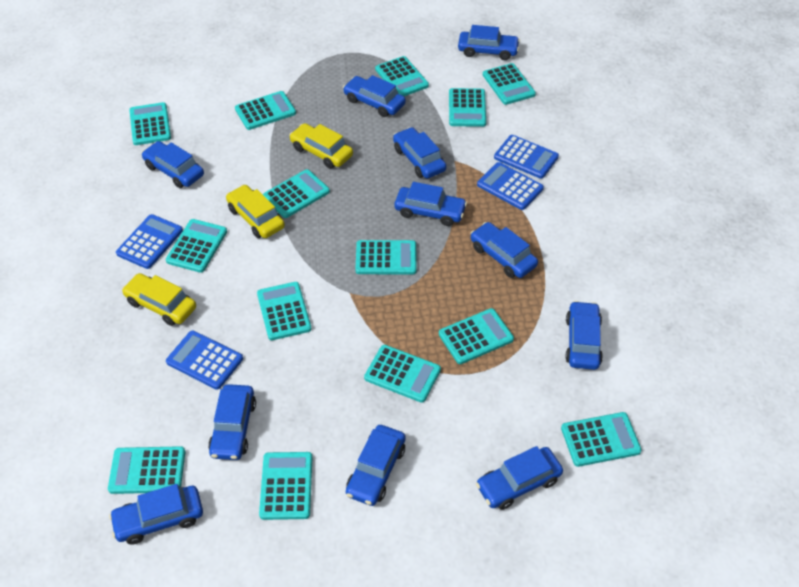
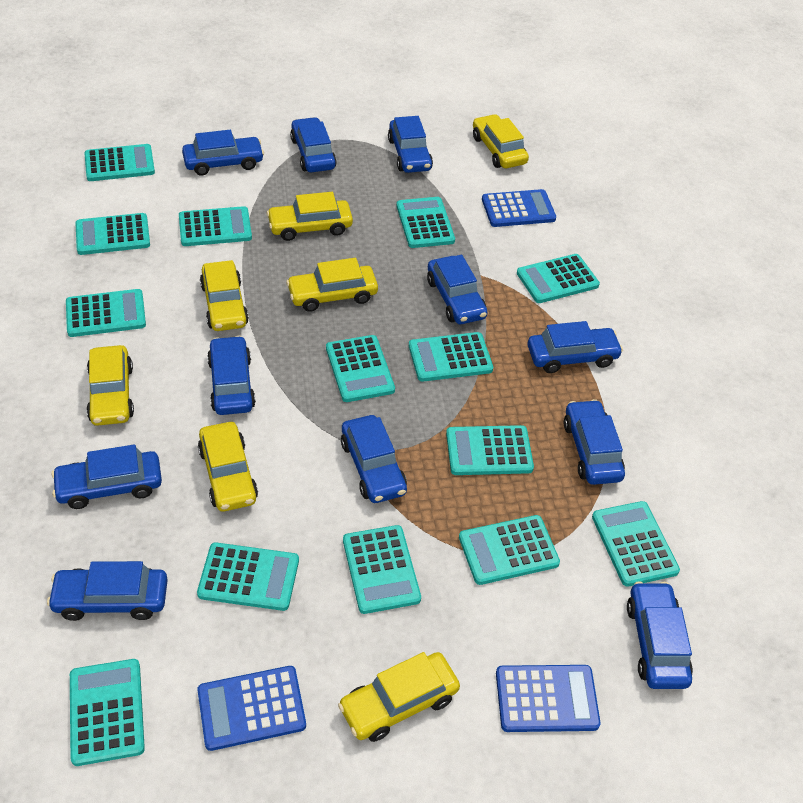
blue calculator: 4 -> 3
yellow car: 3 -> 7

